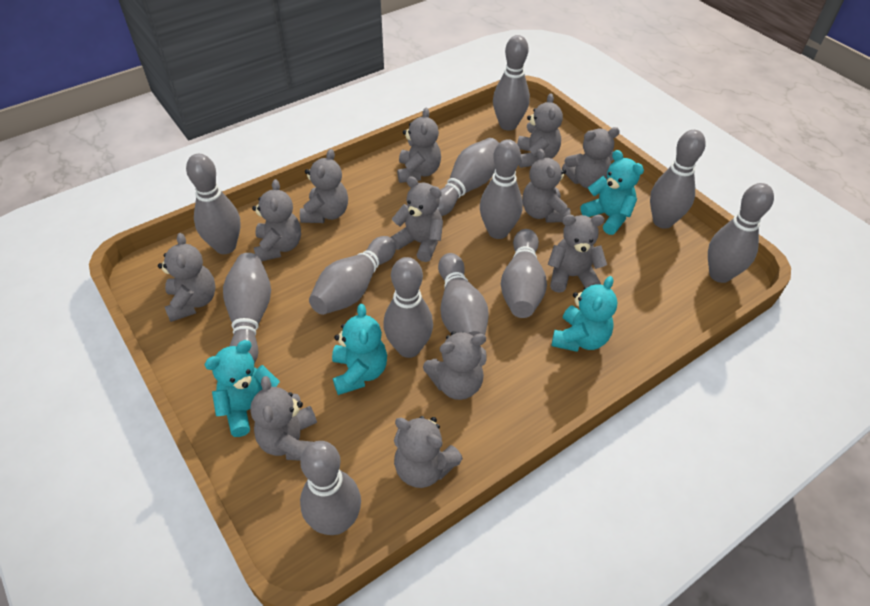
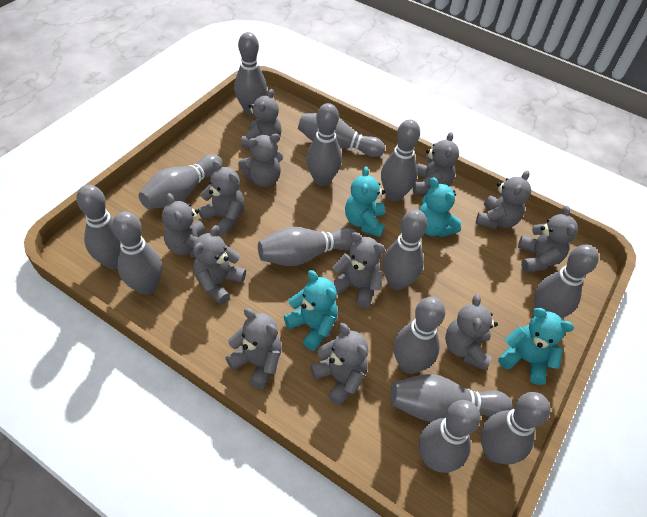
grey bowling pin: 12 -> 14

